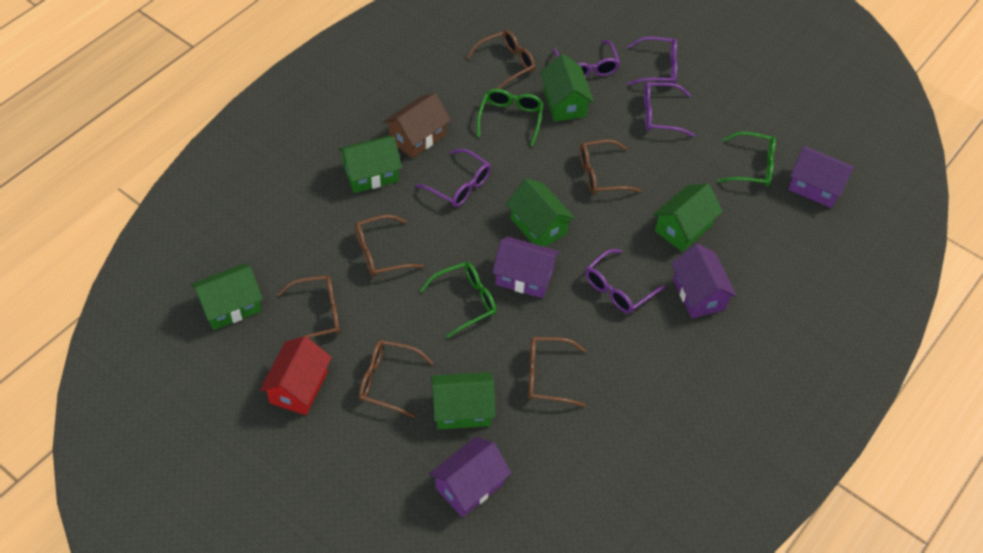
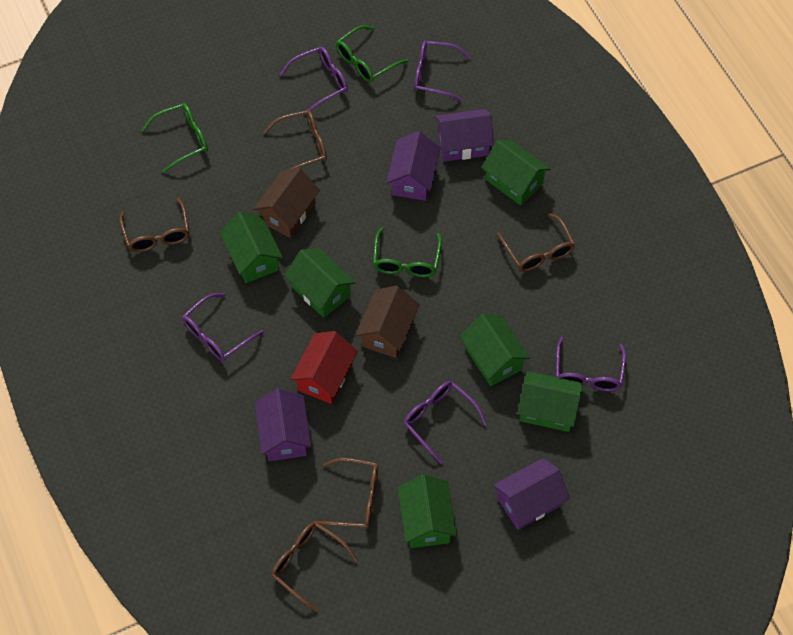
brown glasses: 6 -> 5
brown house: 1 -> 2

